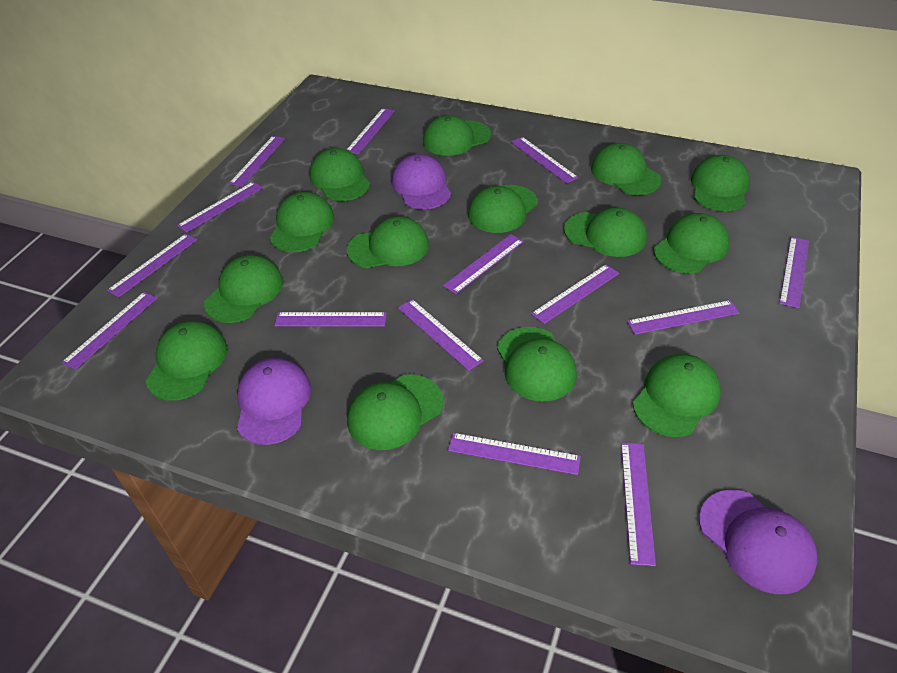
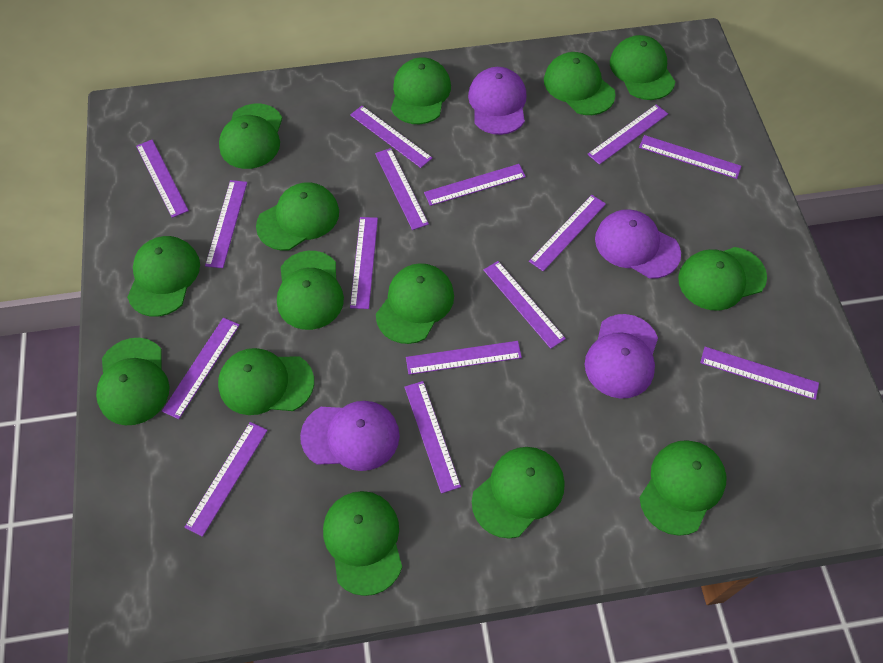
purple cap: 3 -> 4
purple ruler: 14 -> 15

